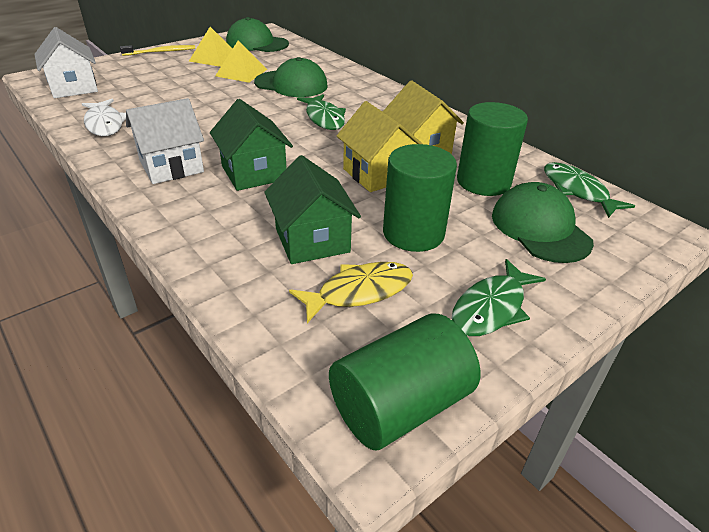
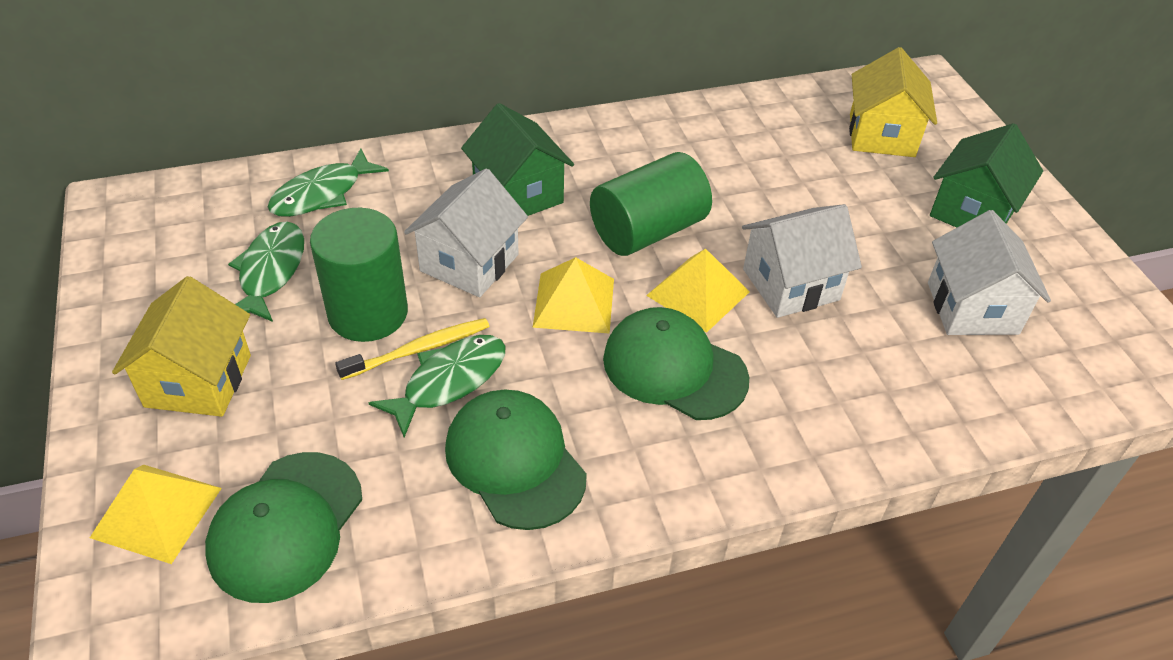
green cylinder: 3 -> 2
white fish: 1 -> 0
white house: 2 -> 3
yellow fish: 1 -> 0
yellow pyramid: 2 -> 3

